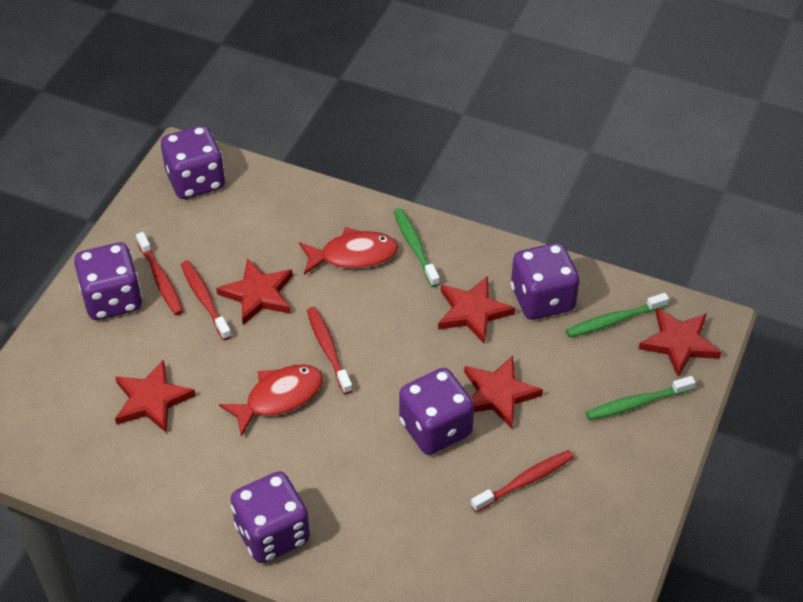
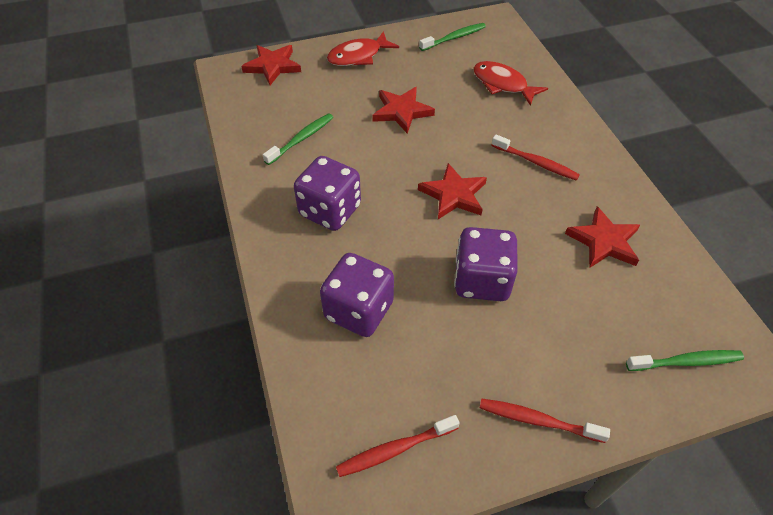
purple dice: 5 -> 3
red star: 5 -> 4
red toothbrush: 4 -> 3

